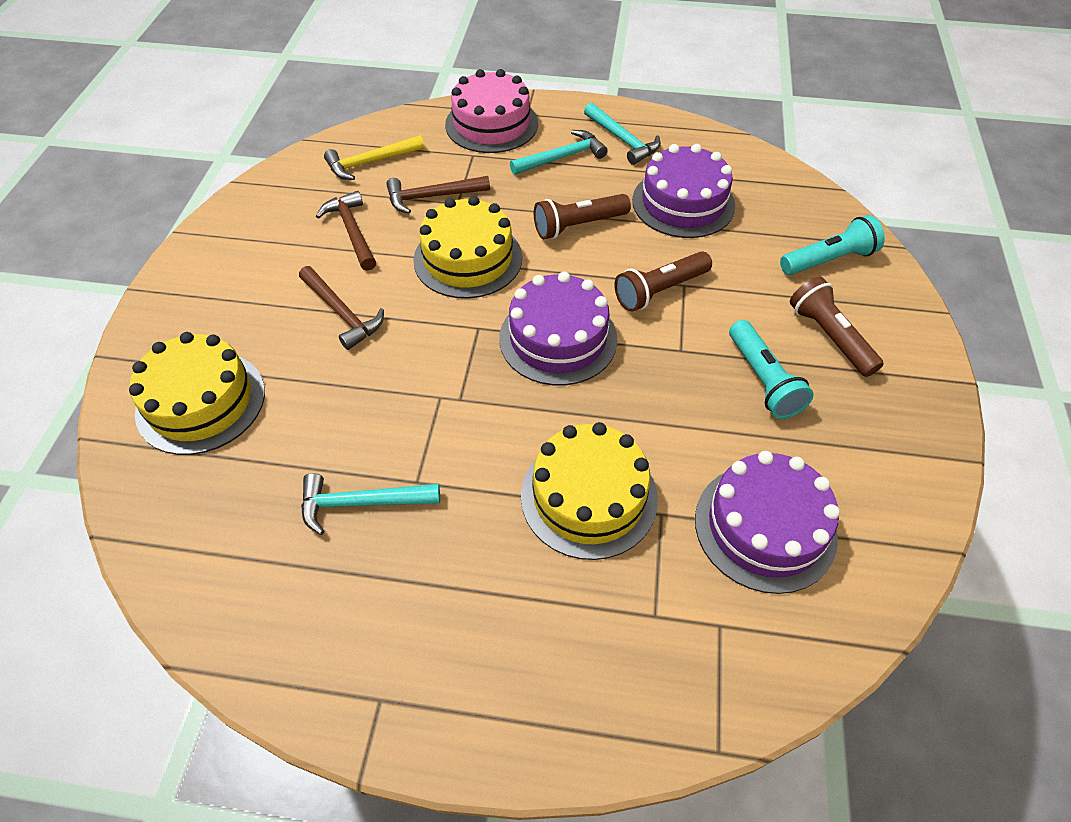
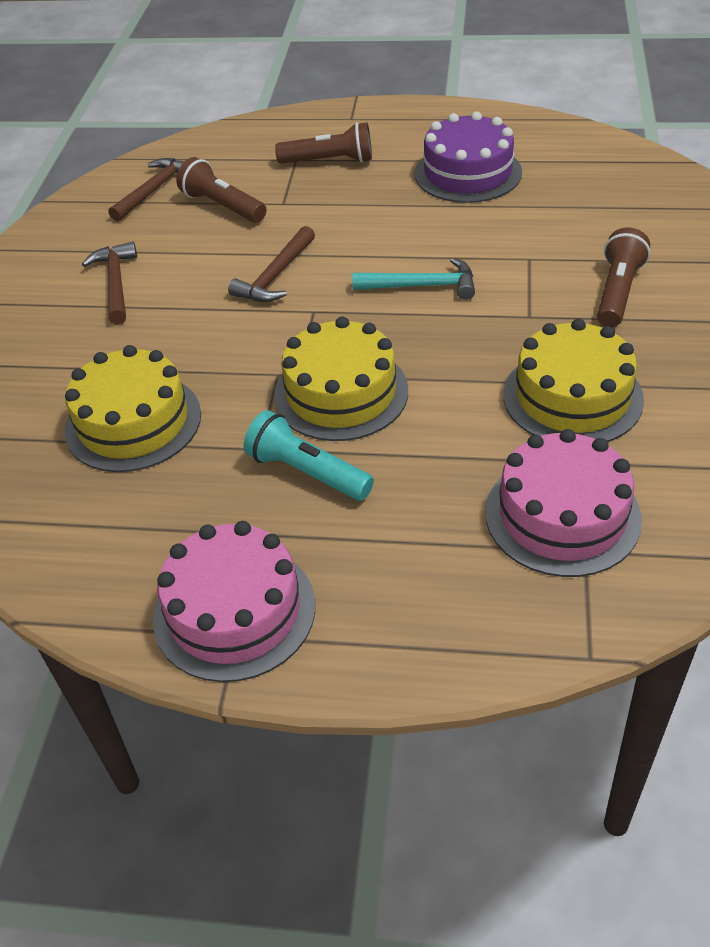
pink cake: 1 -> 2
purple cake: 3 -> 1
turquoise flashlight: 2 -> 1
turquoise hammer: 3 -> 1
yellow hammer: 1 -> 0

